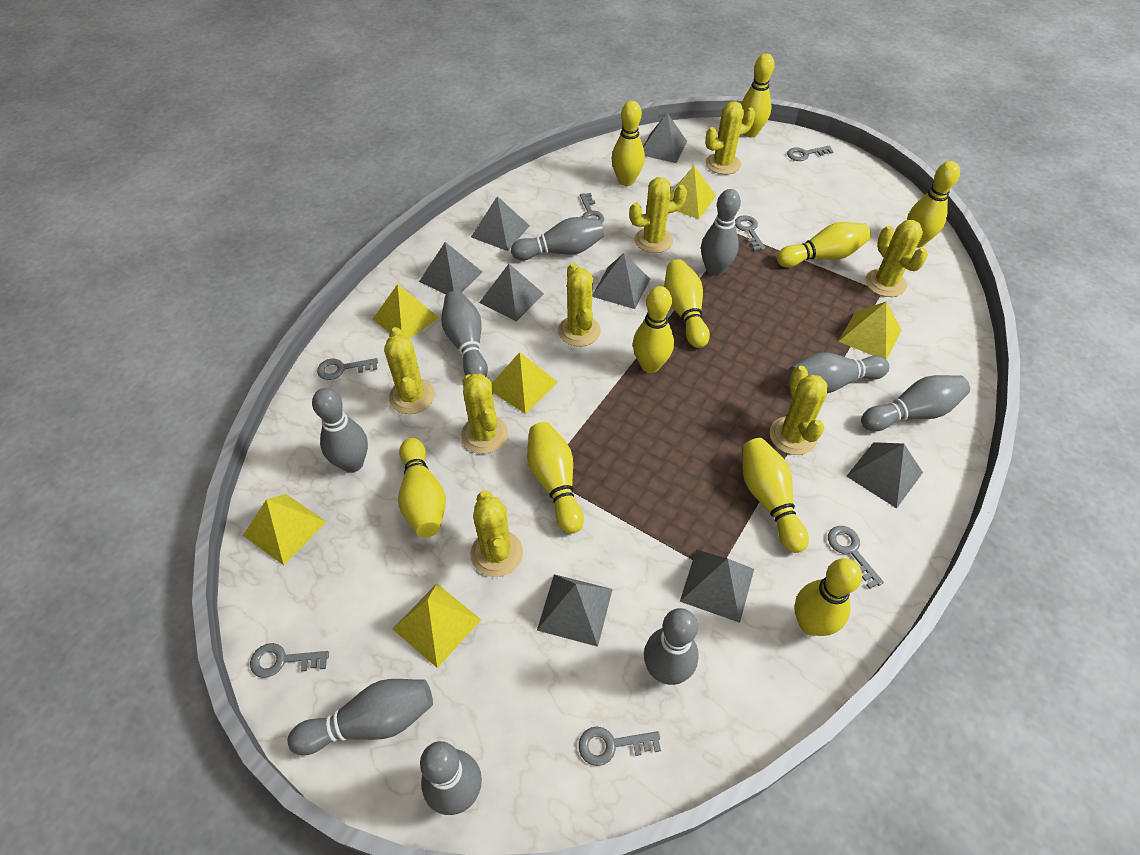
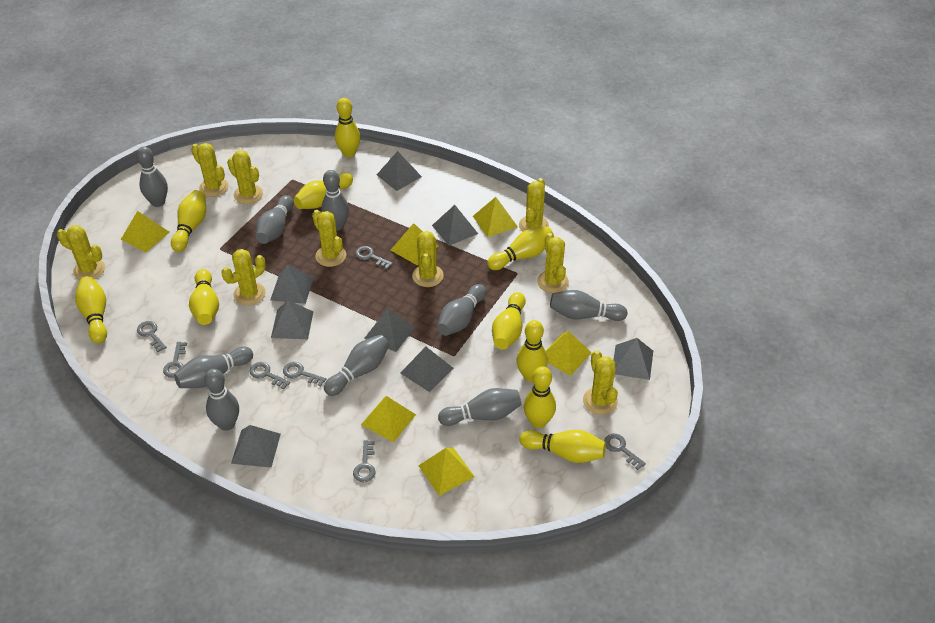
yellow cactus: 8 -> 9

